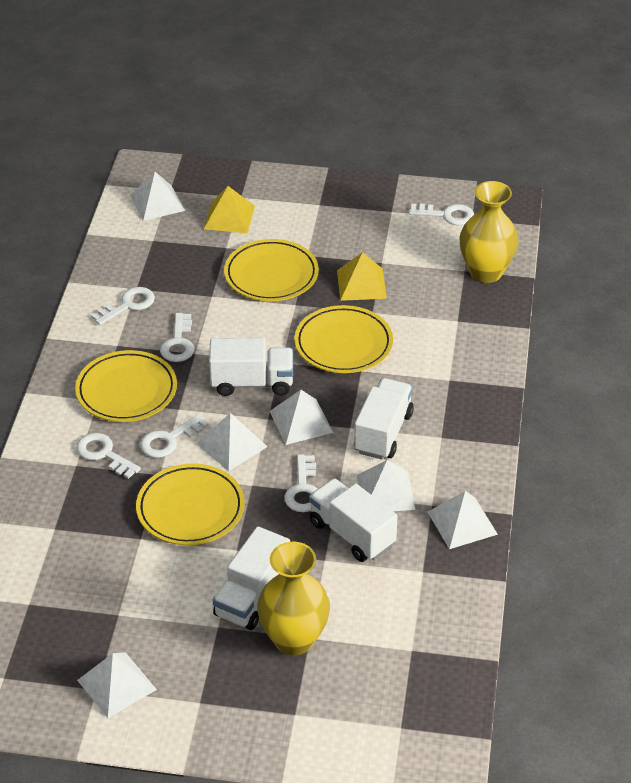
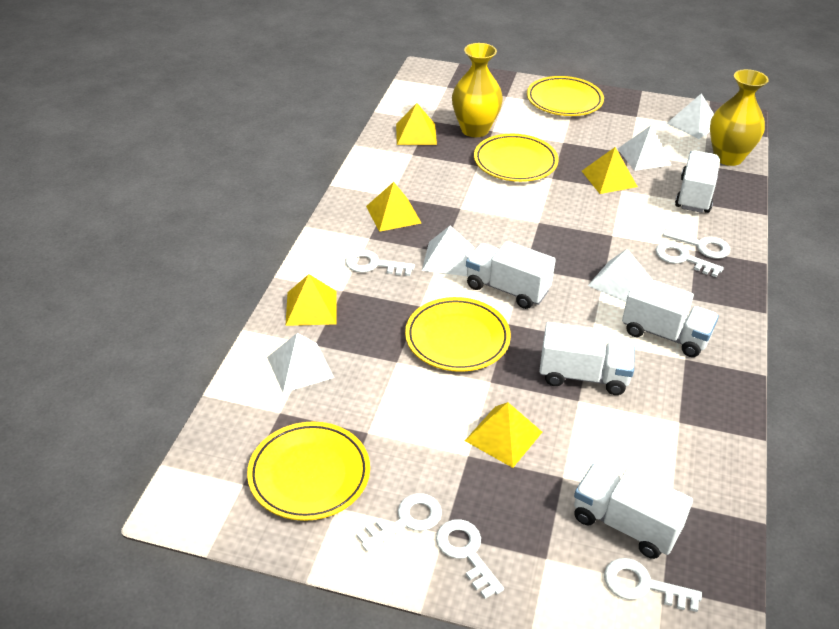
white pyramid: 6 -> 5
white truck: 4 -> 5
yellow pyramid: 2 -> 5

